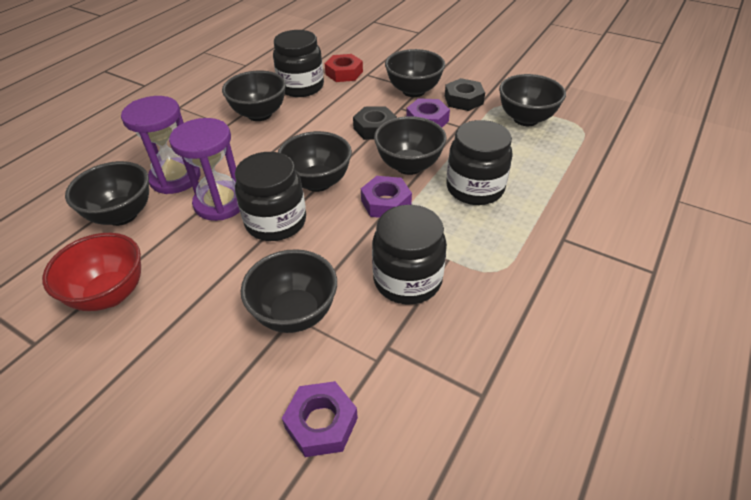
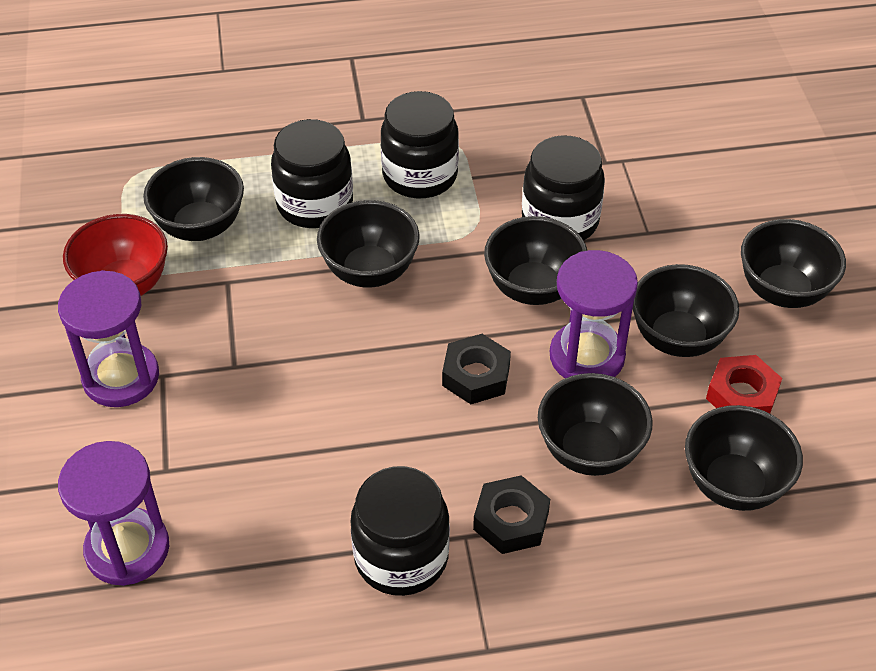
purple hourglass: 2 -> 3
purple nut: 3 -> 0

